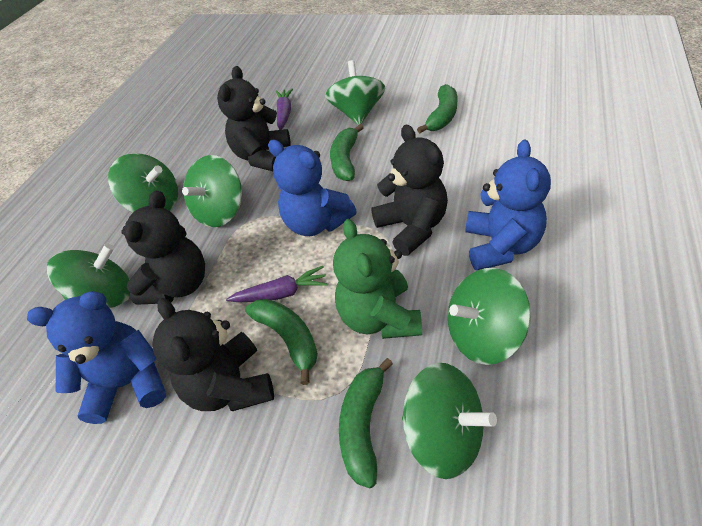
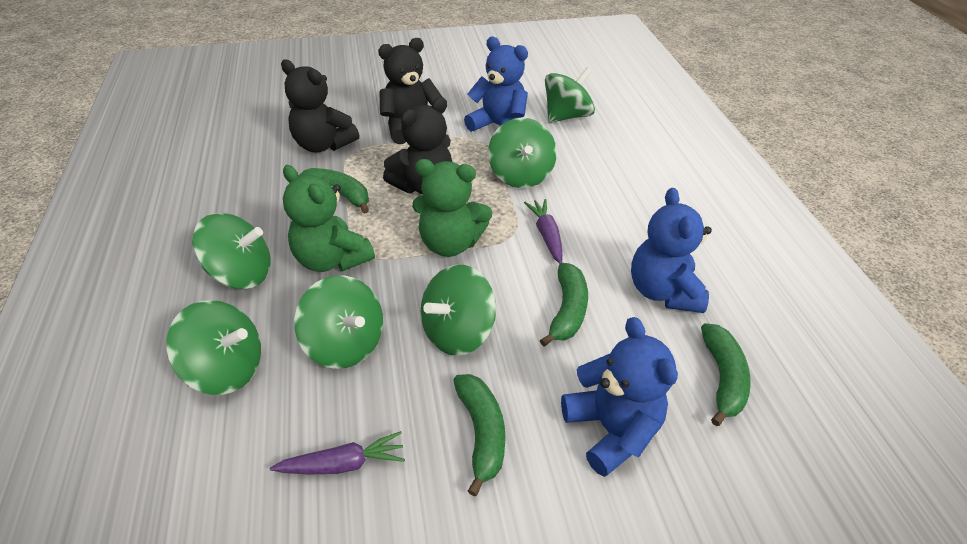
black teddy bear: 4 -> 3
green teddy bear: 1 -> 2

